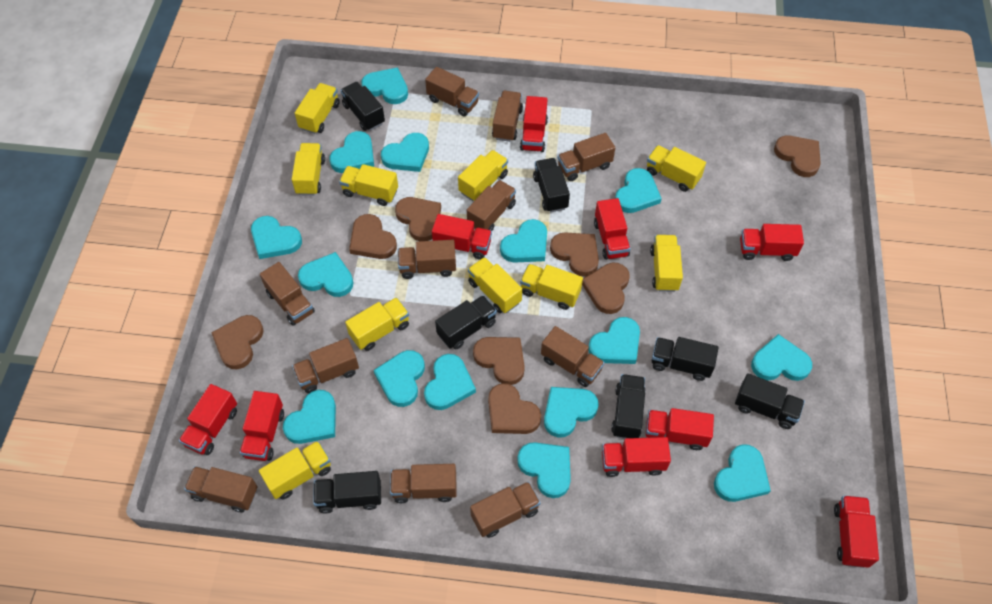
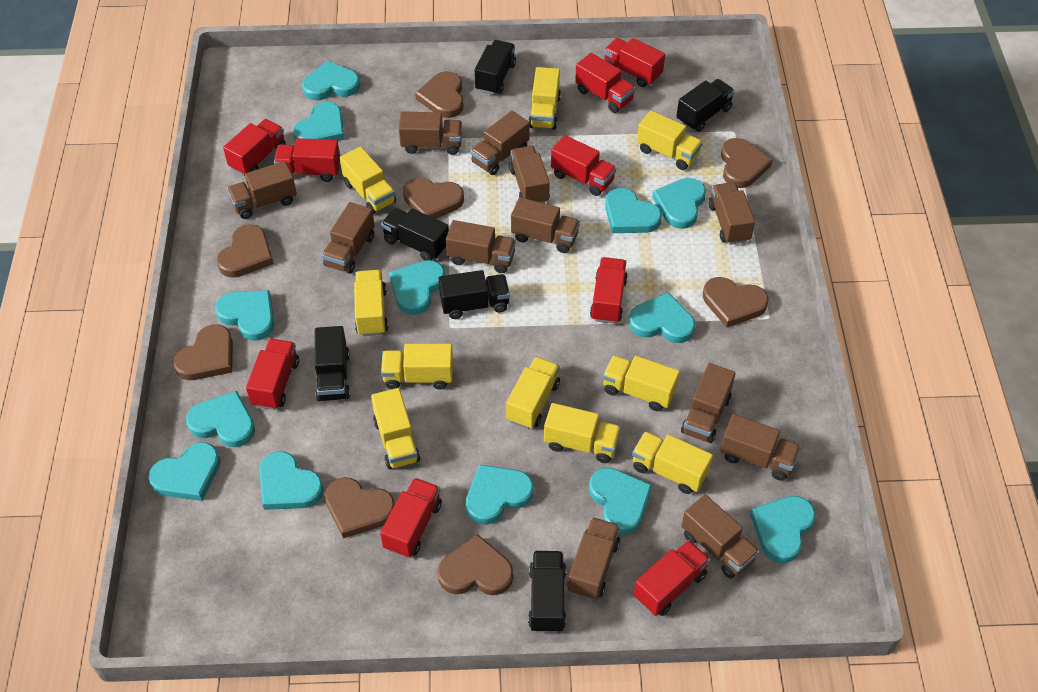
black truck: 7 -> 6
brown truck: 11 -> 12
turquoise heart: 15 -> 13

